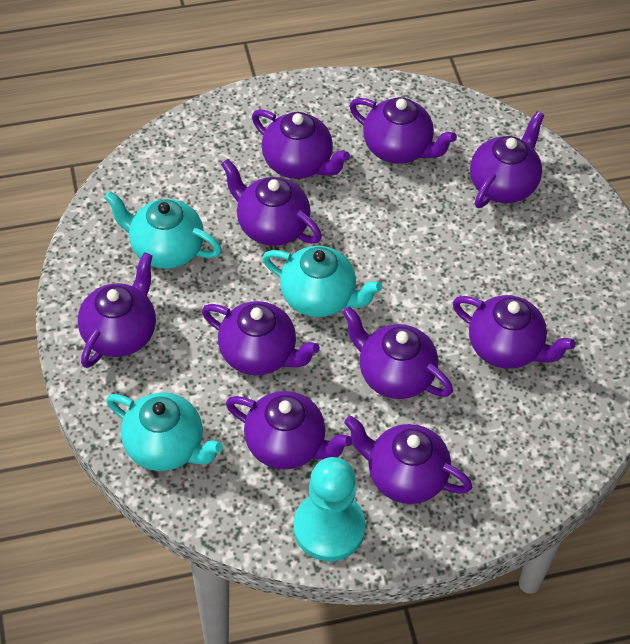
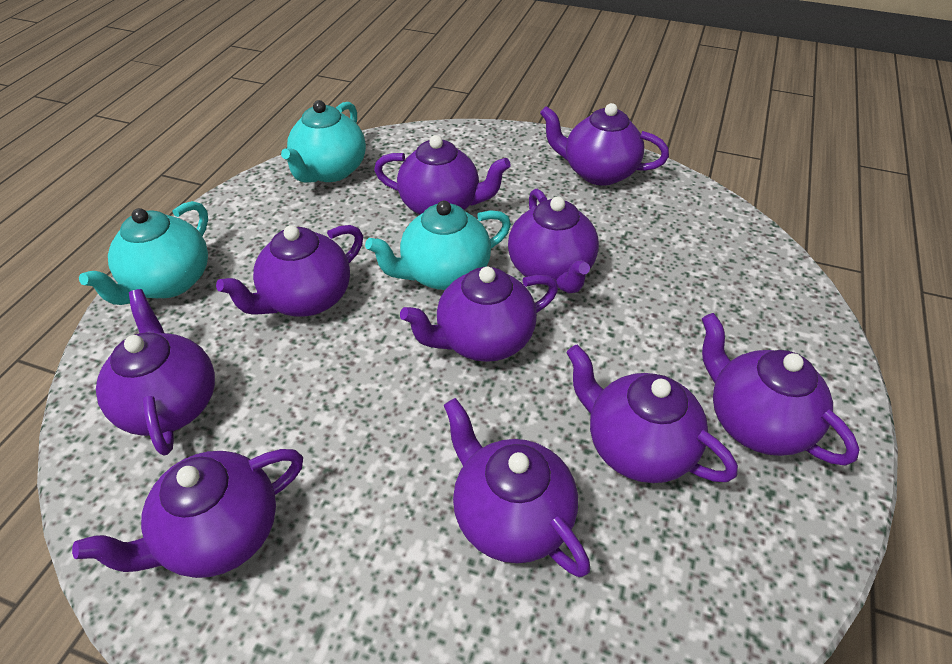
turquoise pawn: 1 -> 0

